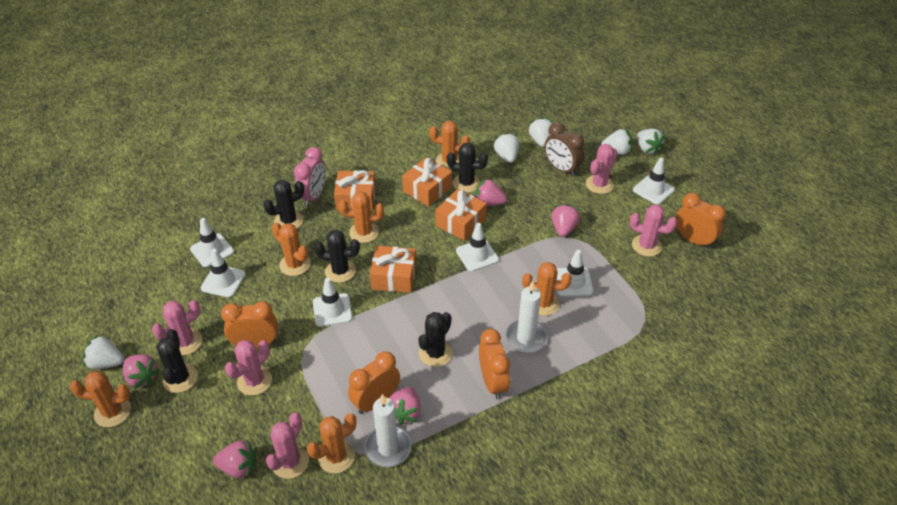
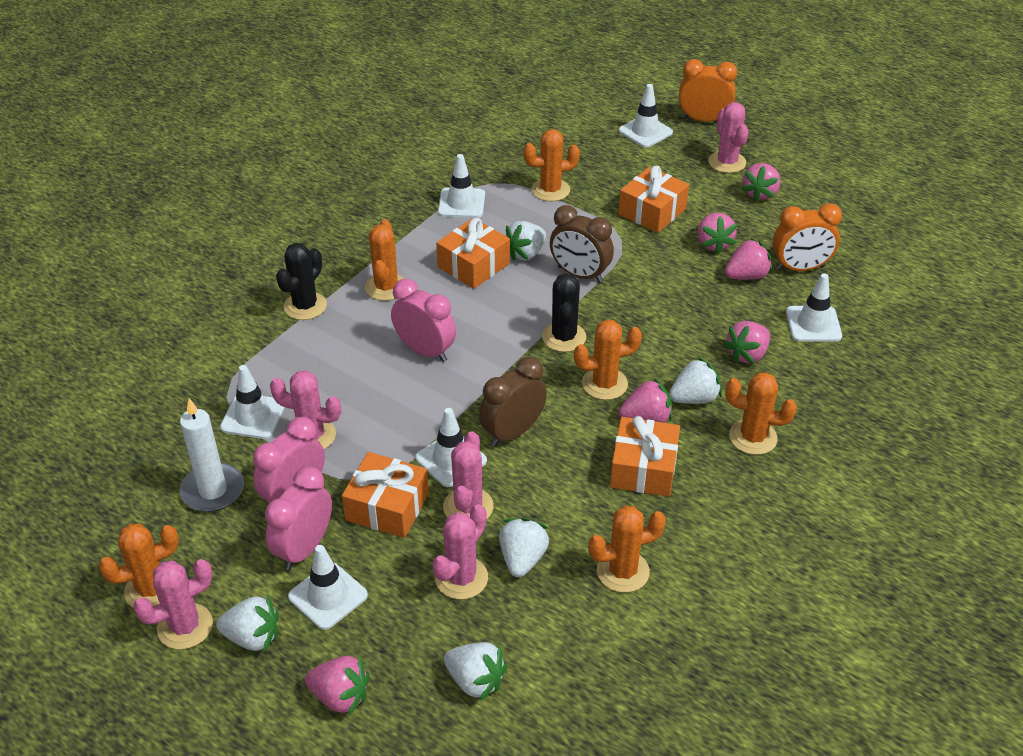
black cactus: 5 -> 2
brown clock: 1 -> 2
orange clock: 4 -> 2
pink clock: 1 -> 3
pink strawberry: 5 -> 6
white candle: 2 -> 1

